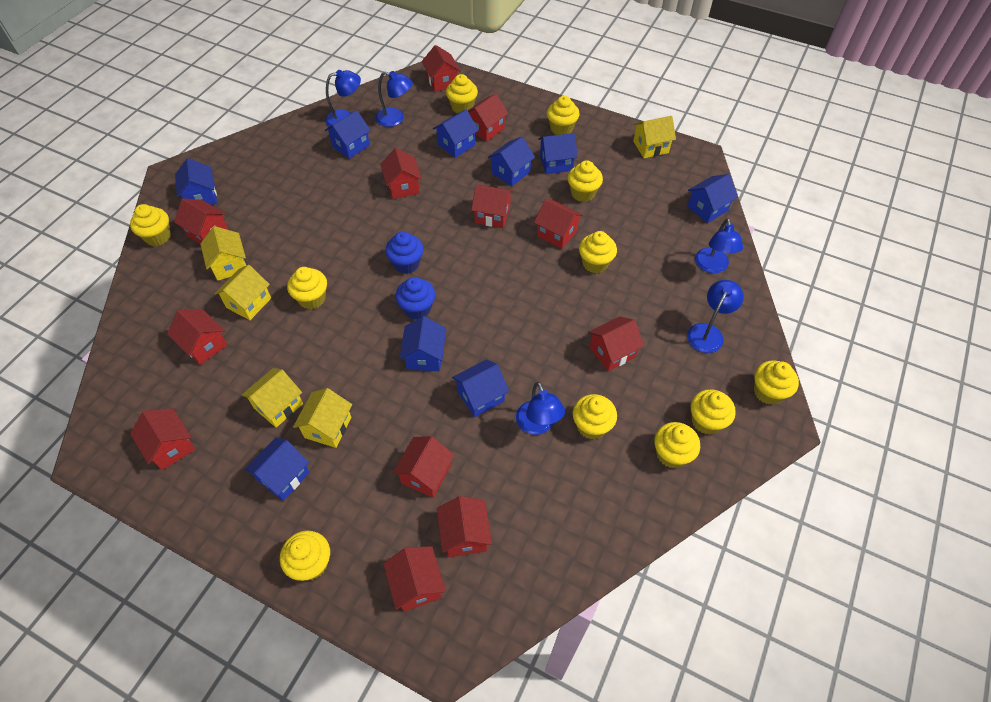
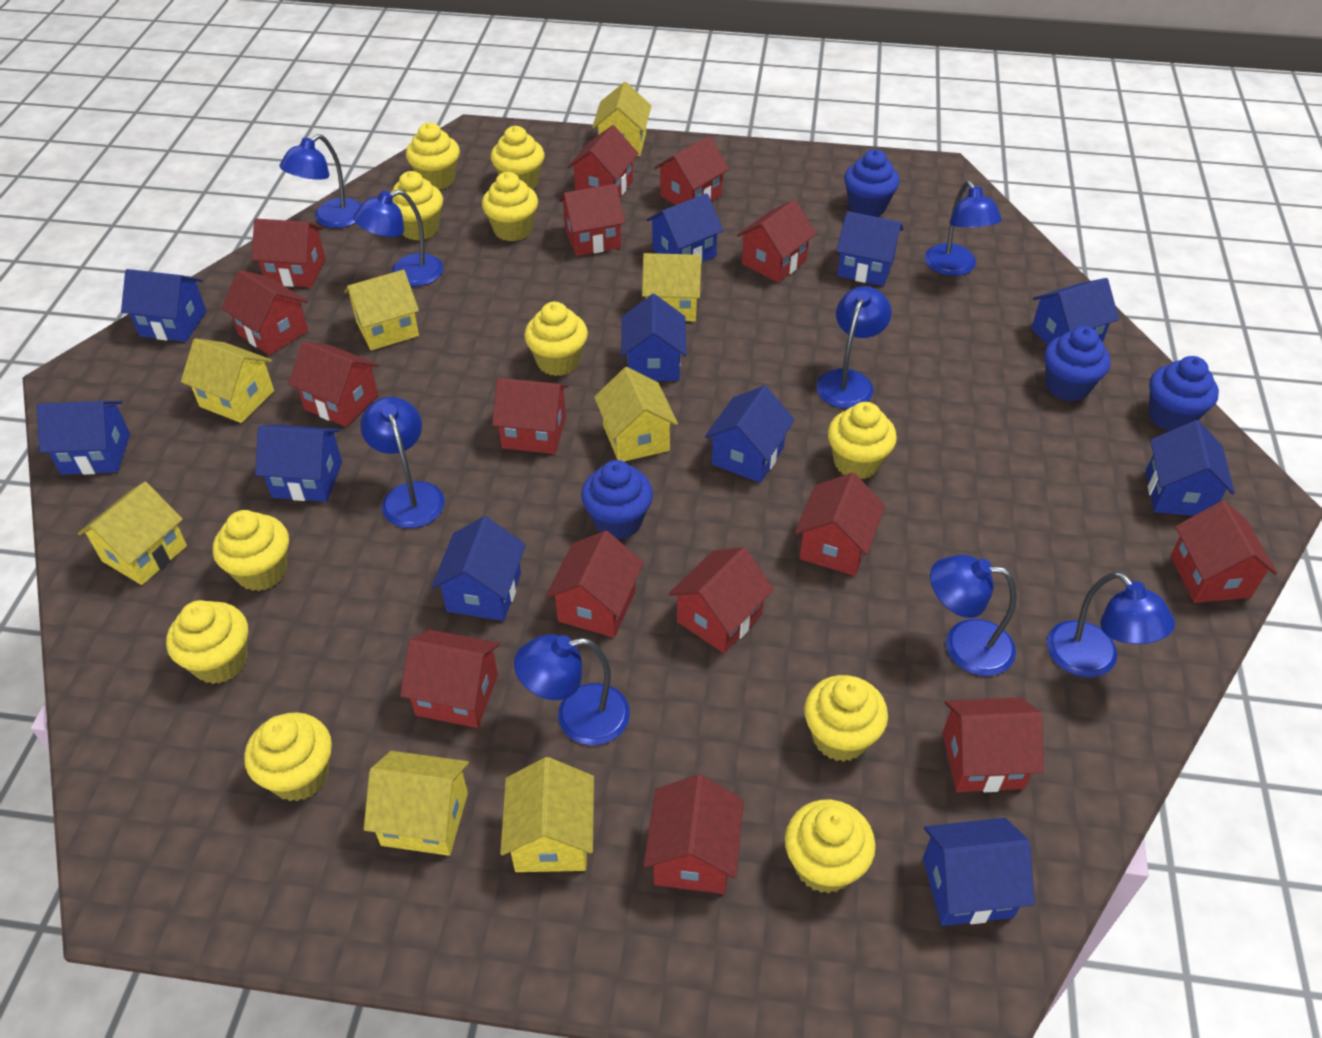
blue cupcake: 2 -> 4
blue house: 9 -> 11
blue lamp: 5 -> 8
red house: 12 -> 15
yellow house: 5 -> 8

